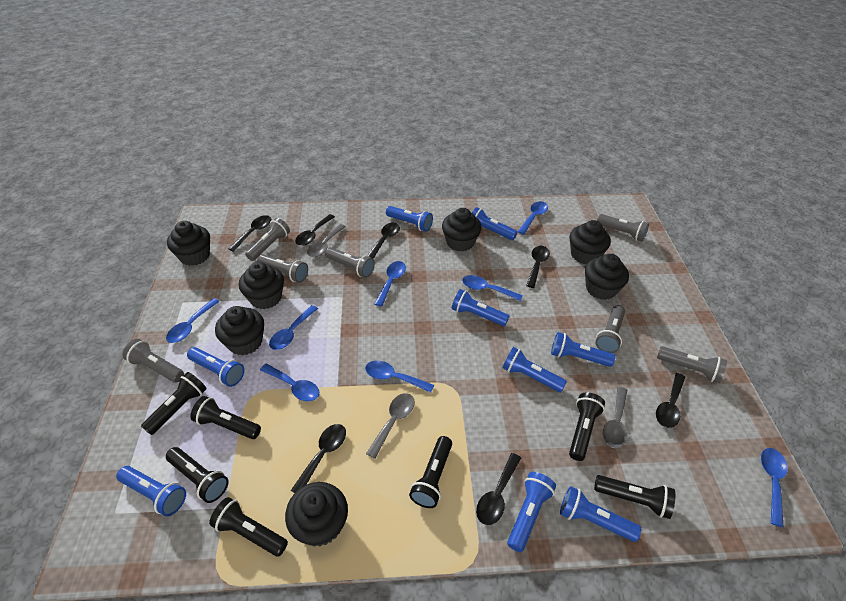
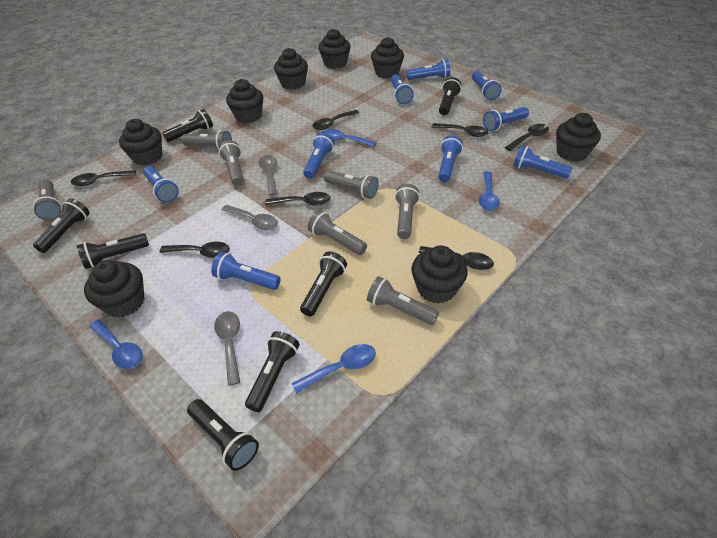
black cupcake: 7 -> 8
blue spoon: 8 -> 4

